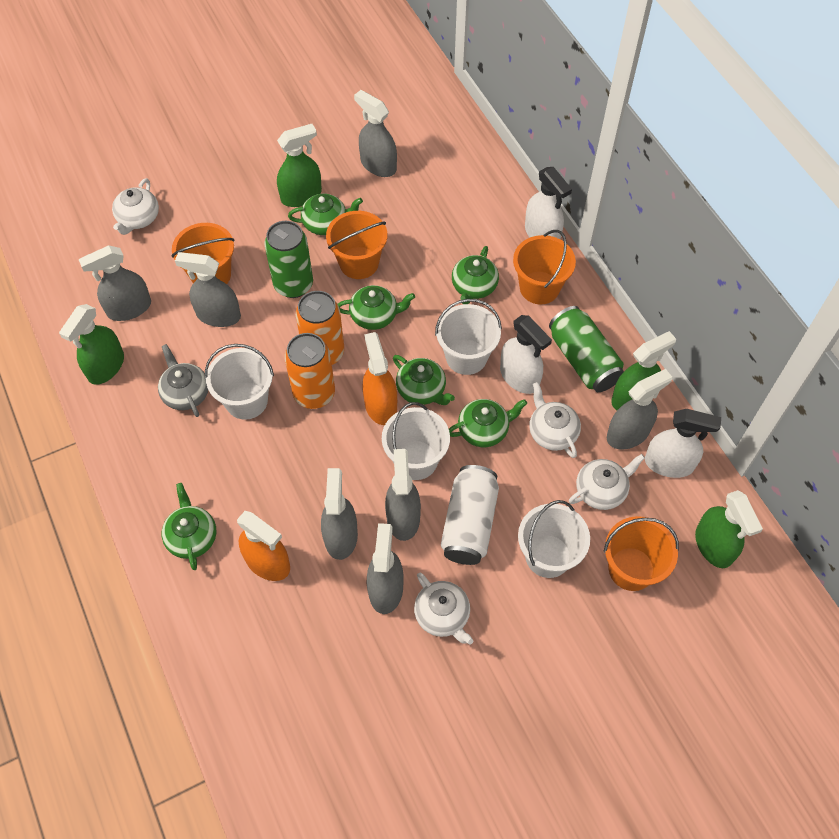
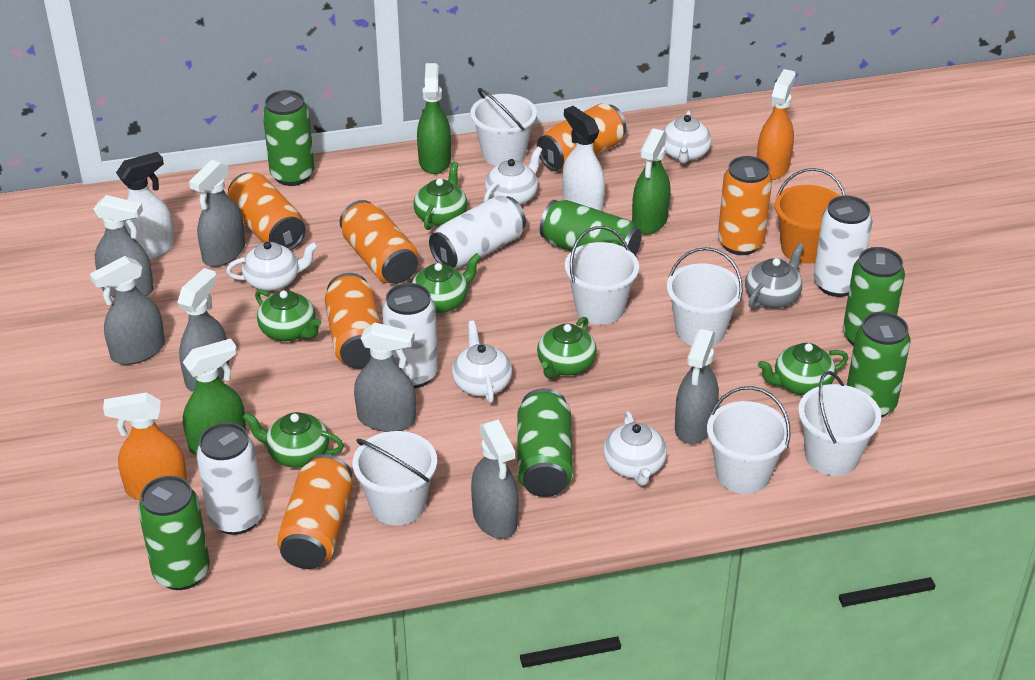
green can: 2 -> 6
green spray bottle: 4 -> 3
orange bucket: 4 -> 1
orange can: 2 -> 6
white bucket: 4 -> 6
white can: 1 -> 4
white spray bottle: 3 -> 2
white teapot: 4 -> 5

